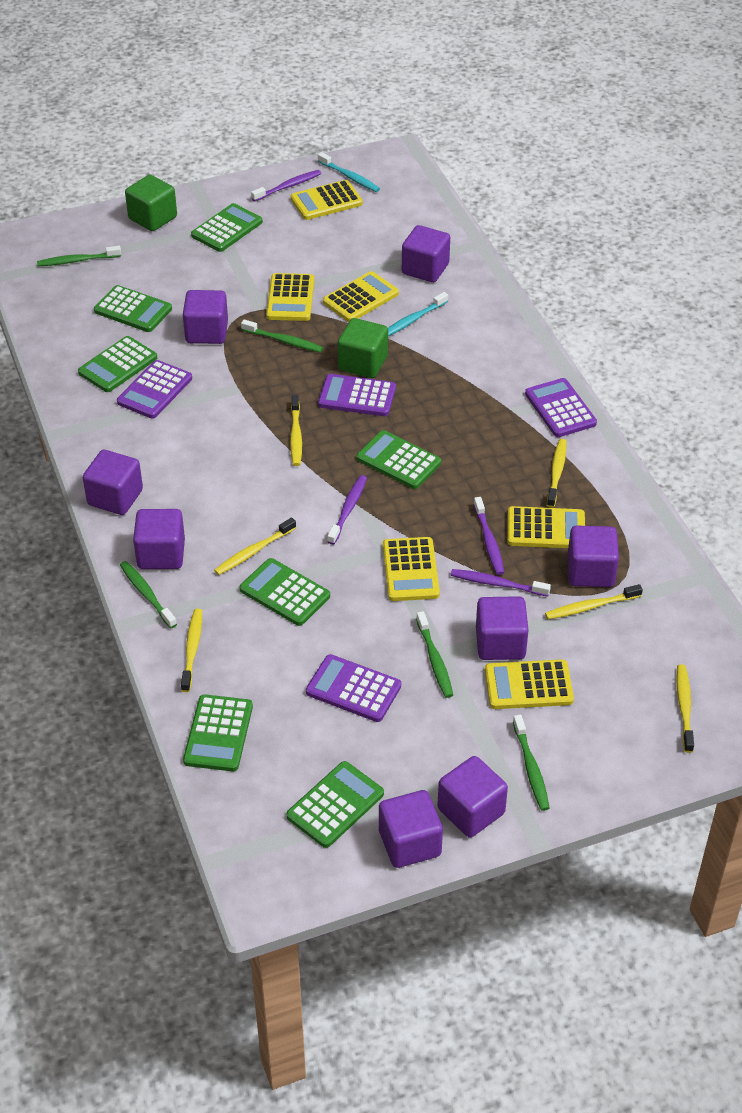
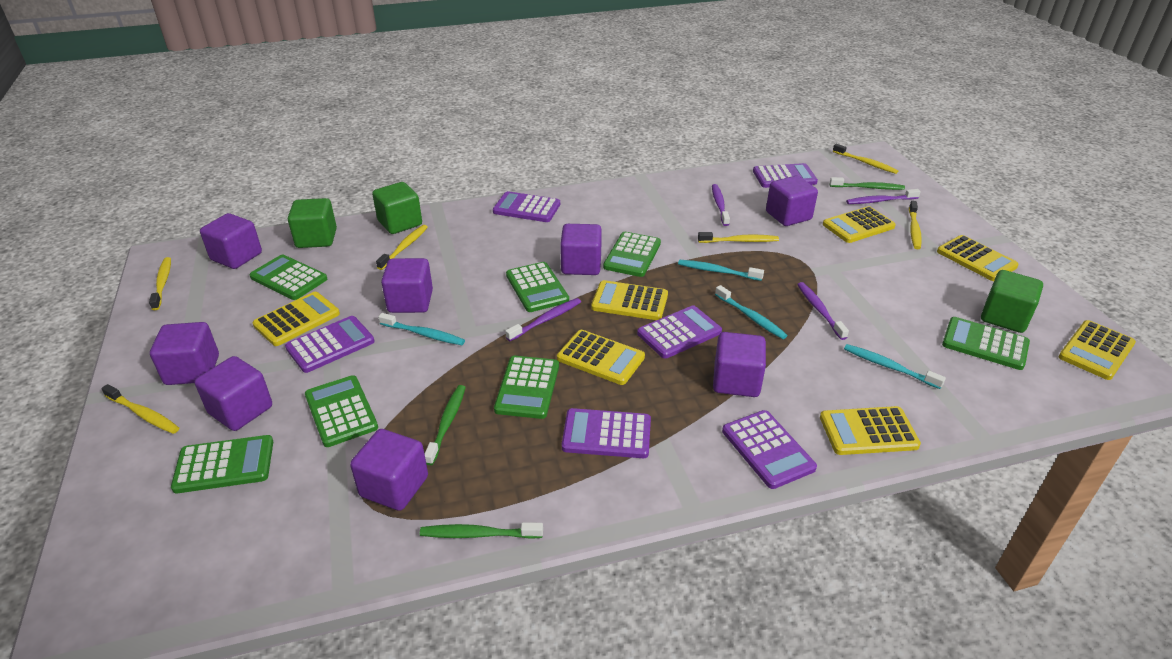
green cube: 2 -> 3
green toothbrush: 5 -> 3
purple calculator: 4 -> 6
turquoise toothbrush: 2 -> 4
yellow calculator: 6 -> 7

